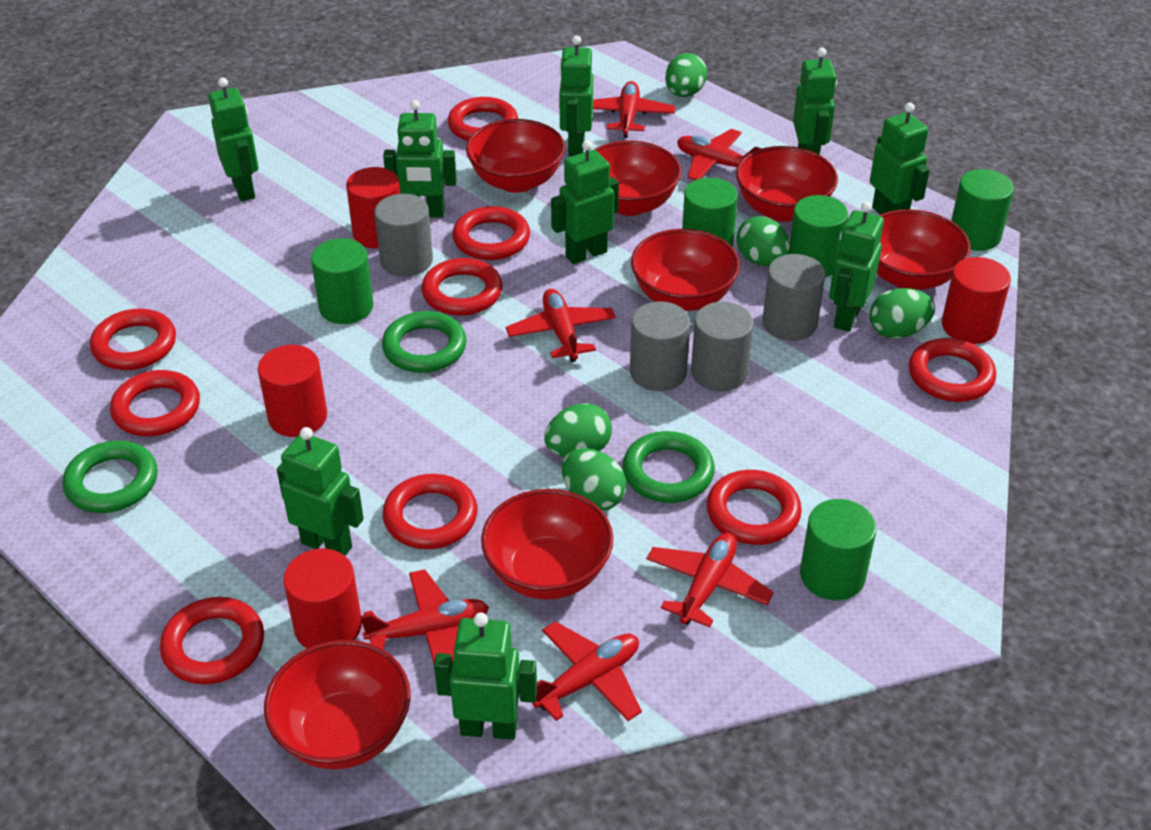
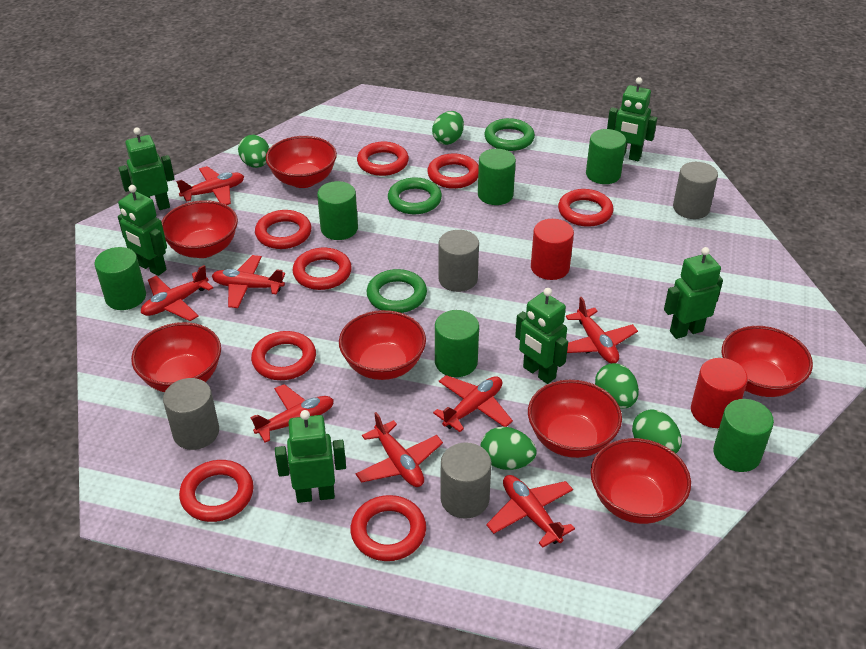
green cylinder: 5 -> 6
green robot: 9 -> 6
red cylinder: 4 -> 2
red plane: 6 -> 8
red ring: 9 -> 8

